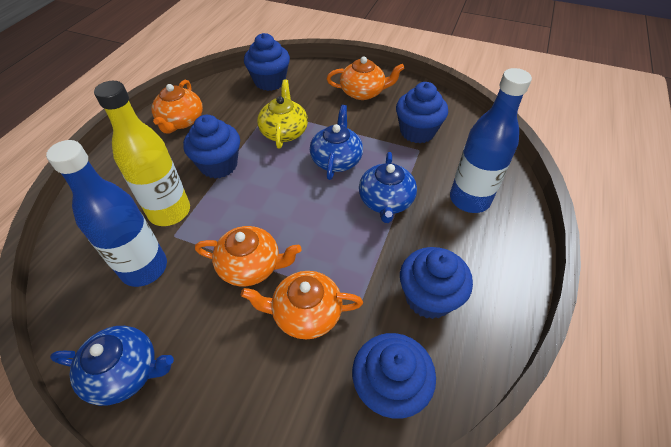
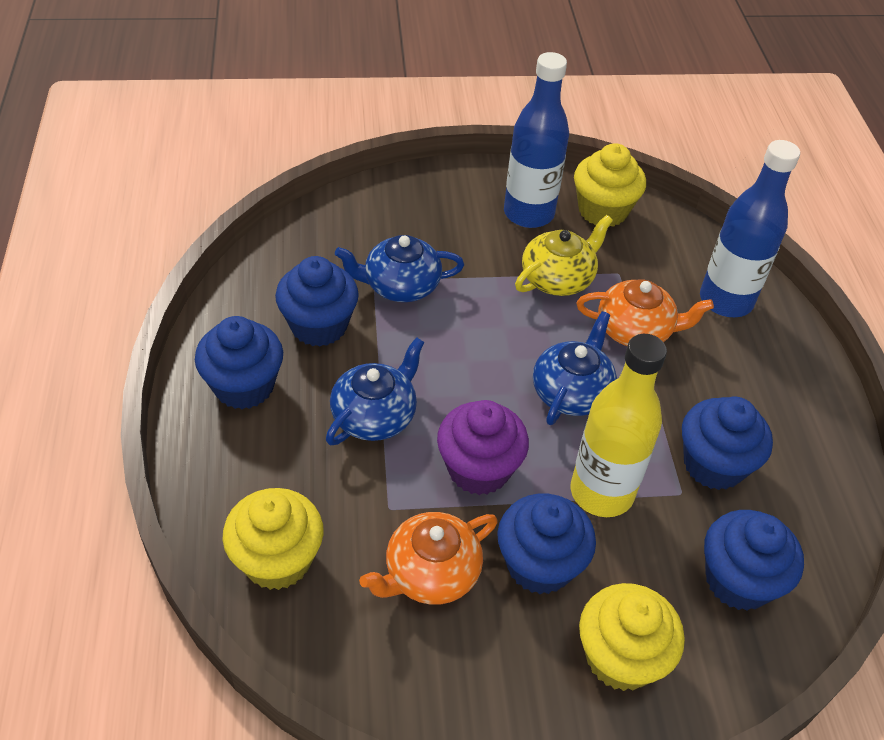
orange teapot: 4 -> 2
purple cupcake: 0 -> 1
yellow cupcake: 0 -> 3

